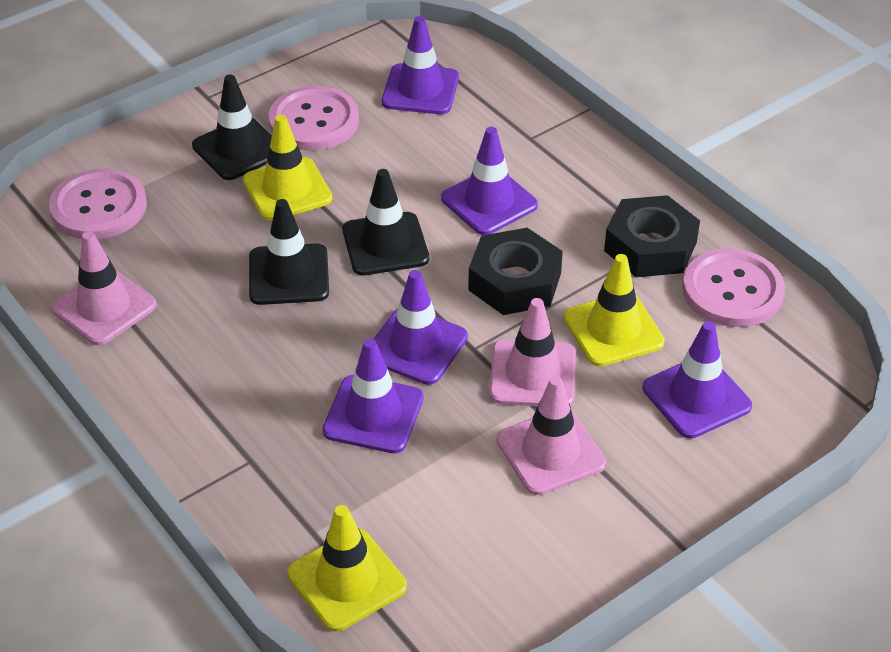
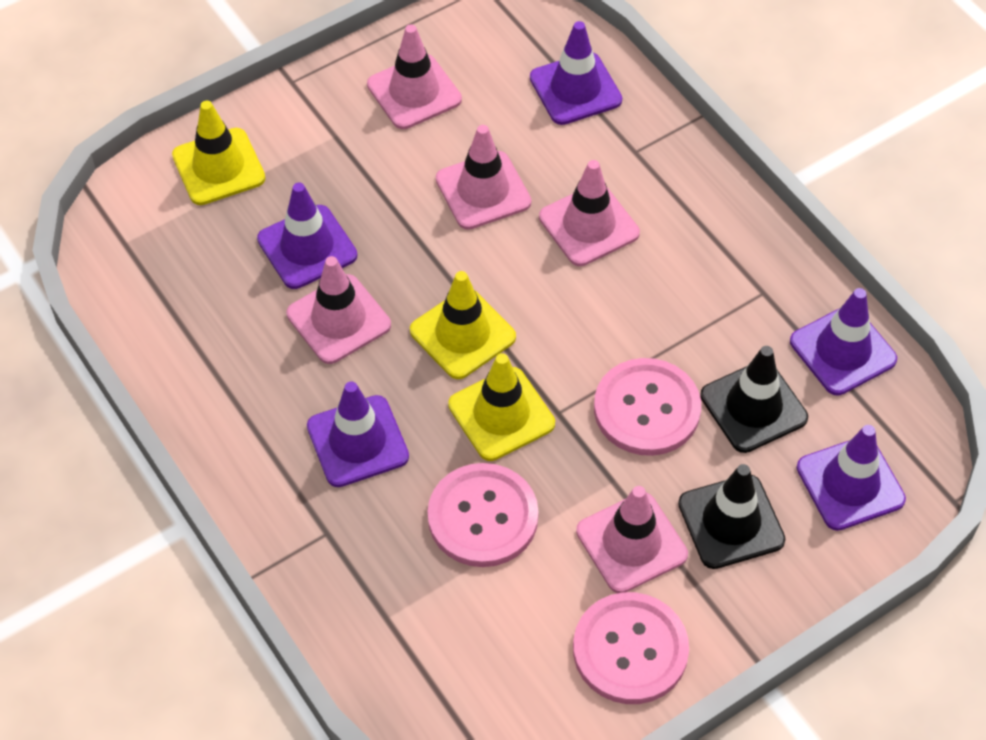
black nut: 2 -> 0
black traffic cone: 3 -> 2
pink traffic cone: 3 -> 5

